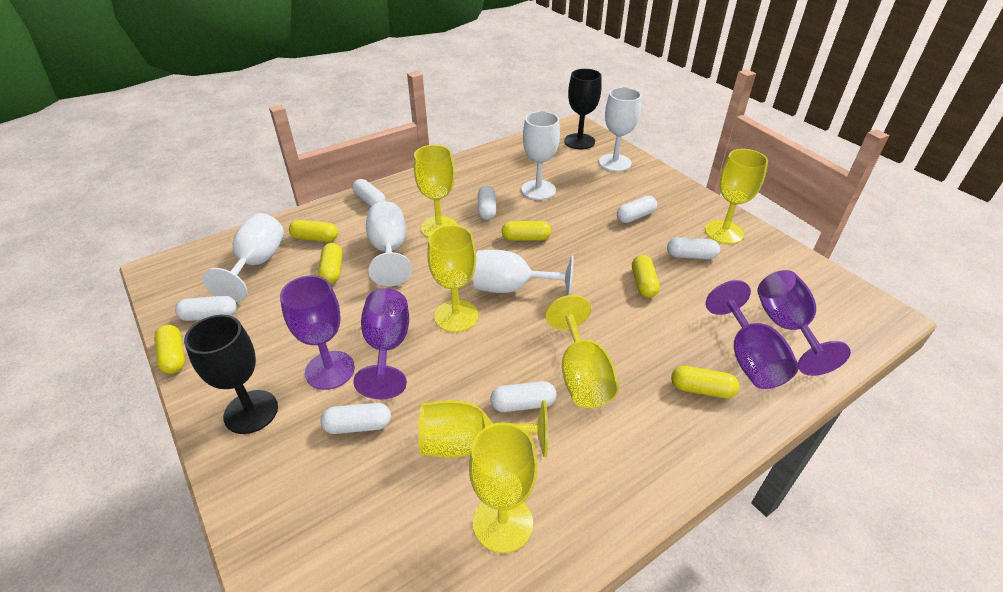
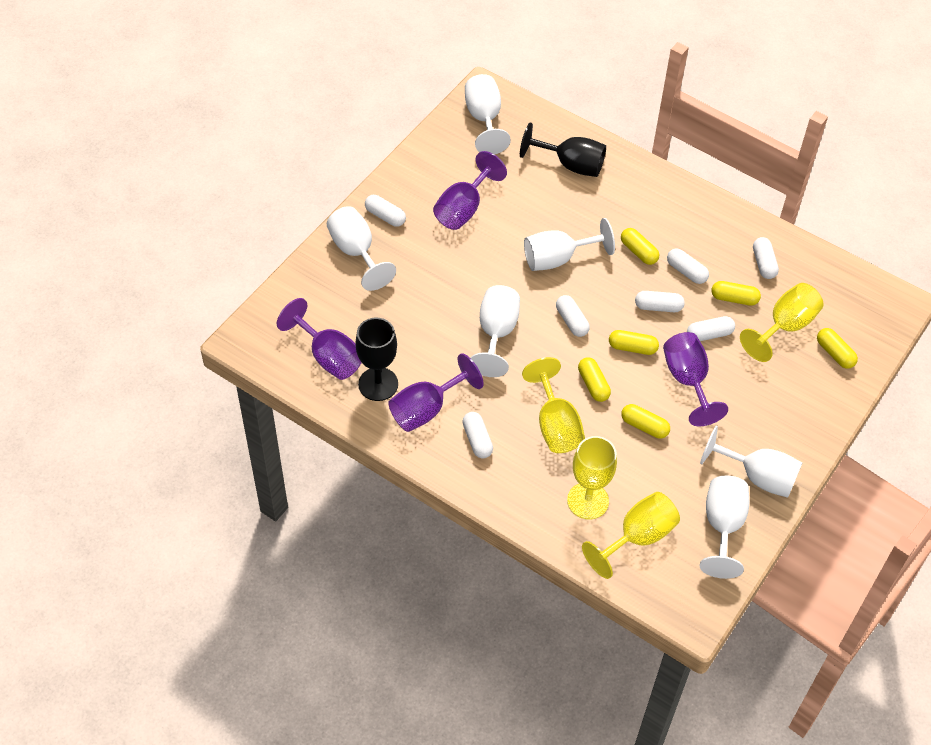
white goblet: 5 -> 6
yellow goblet: 6 -> 4

